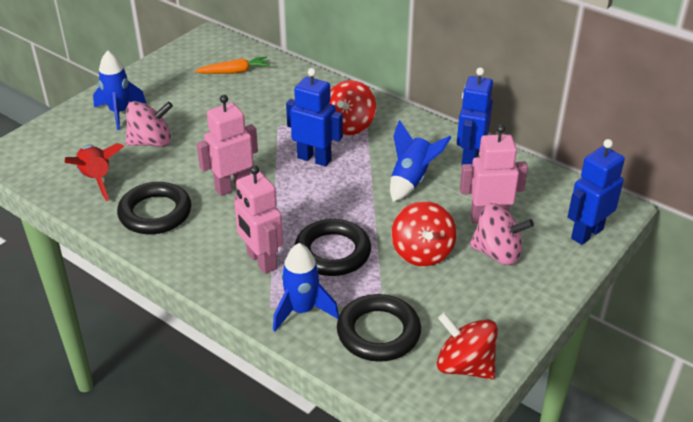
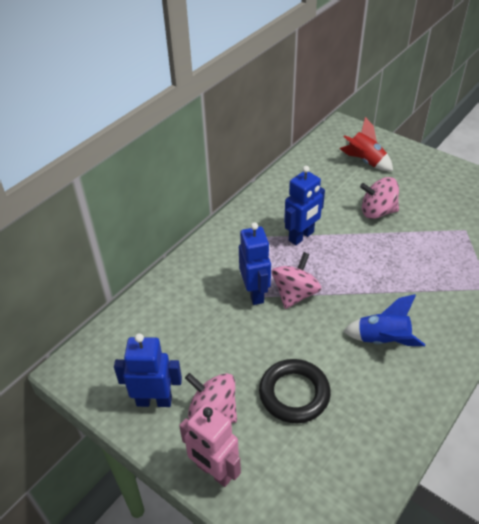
black ring: 3 -> 1
blue rocket: 3 -> 1
orange carrot: 1 -> 0
pink robot: 3 -> 1
pink spinning top: 2 -> 3
red spinning top: 3 -> 0

